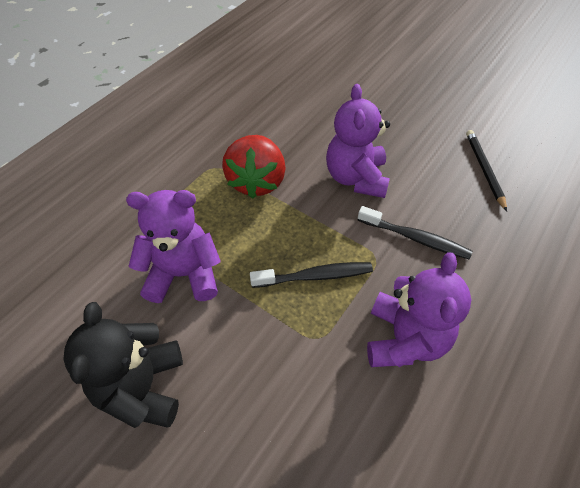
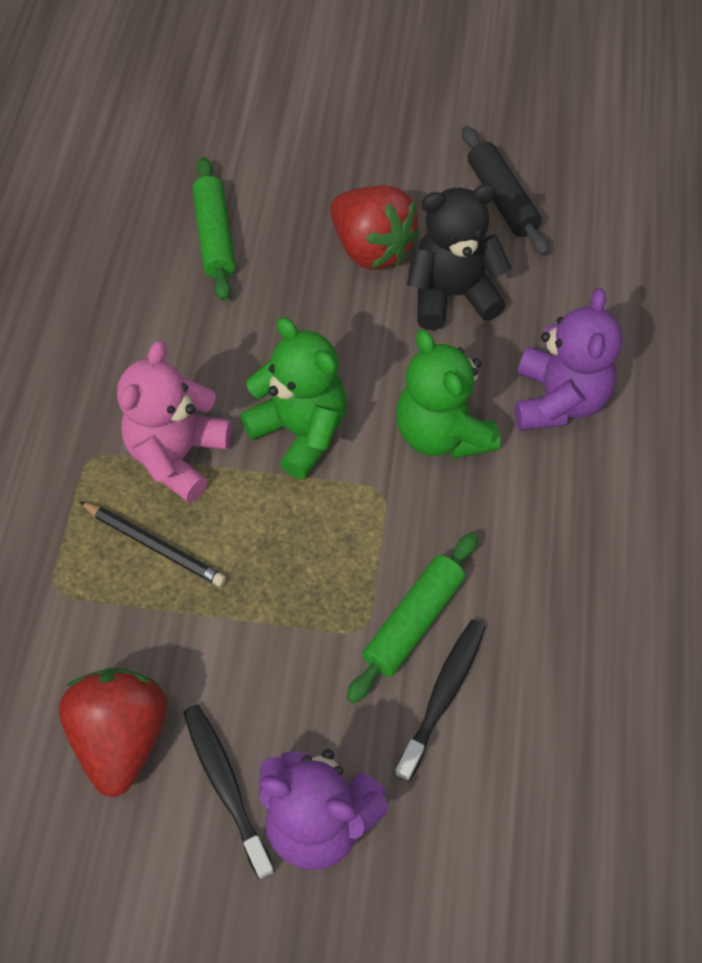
black rolling pin: 0 -> 1
green rolling pin: 0 -> 2
green teddy bear: 0 -> 2
pink teddy bear: 0 -> 1
purple teddy bear: 3 -> 2
red strawberry: 1 -> 2

